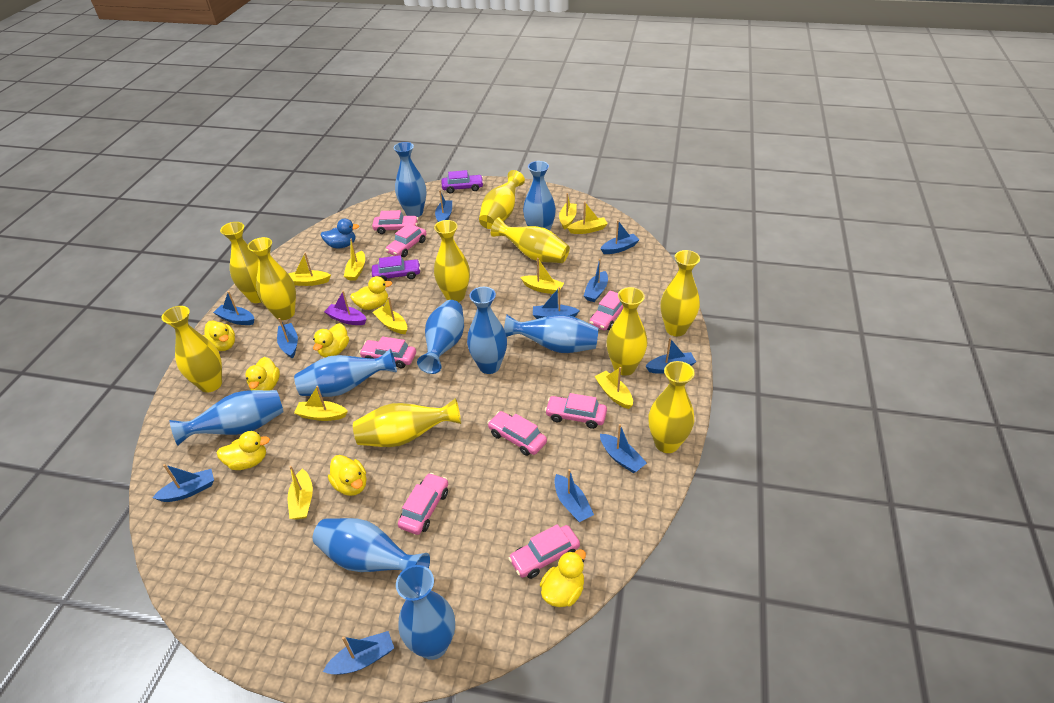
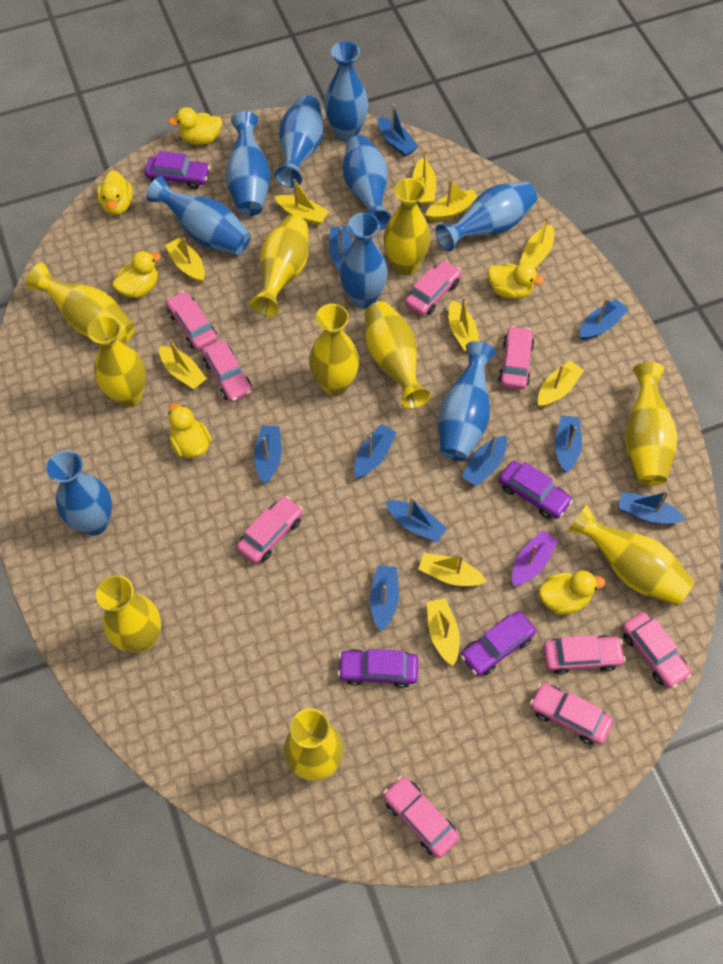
blue boat: 11 -> 10
blue duck: 1 -> 0
pink car: 8 -> 9
purple car: 2 -> 4
yellow boat: 9 -> 10
yellow duck: 7 -> 6

